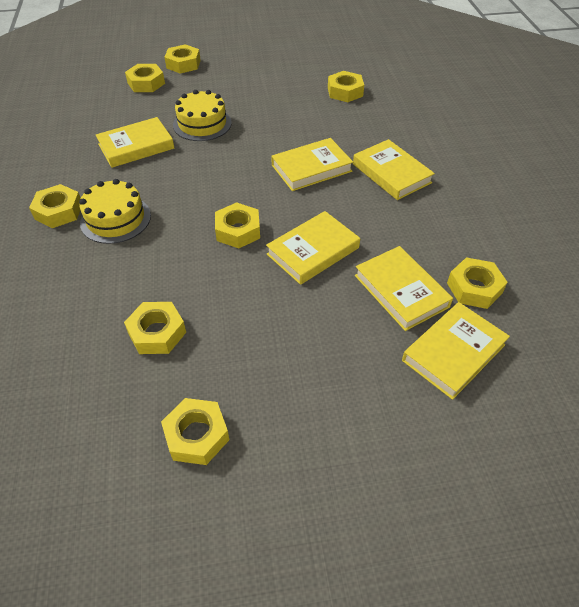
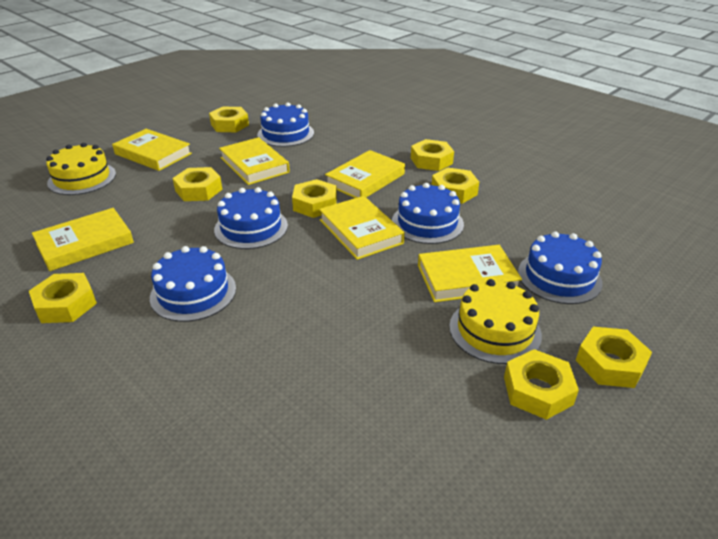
blue cake: 0 -> 5

